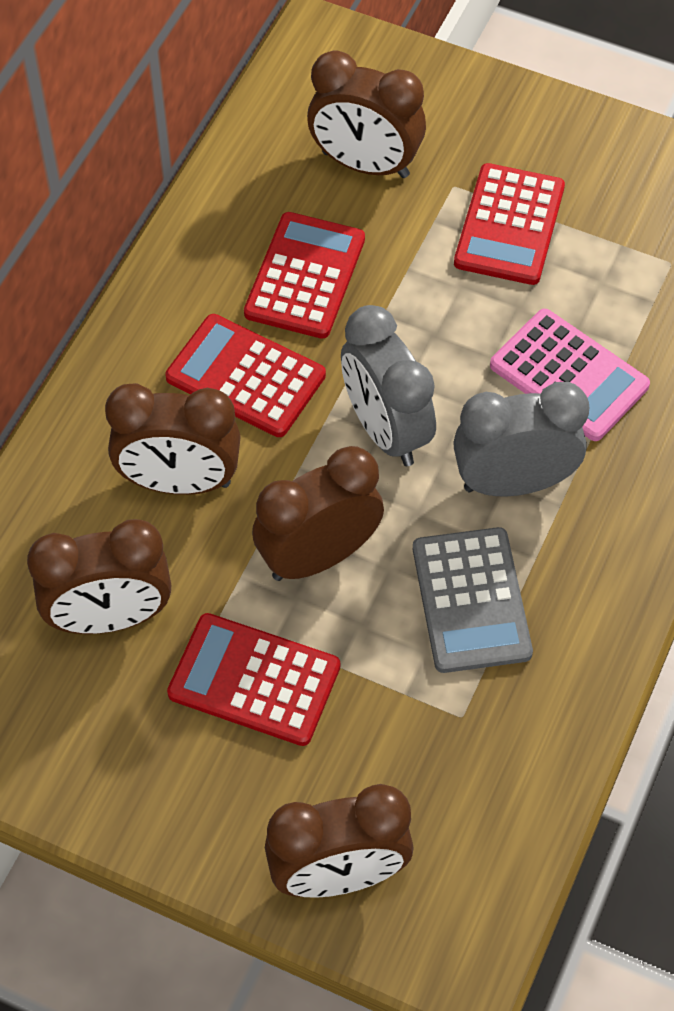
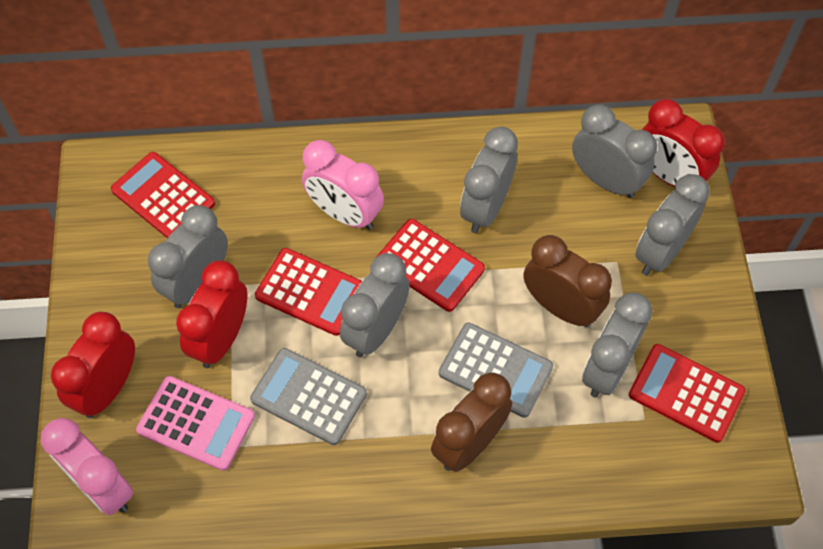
brown clock: 5 -> 2
grey calculator: 1 -> 2
grey clock: 2 -> 6
pink clock: 0 -> 2
red clock: 0 -> 3

